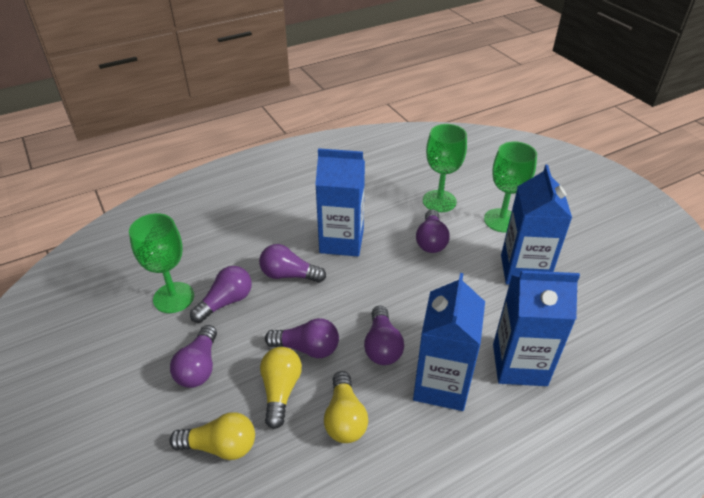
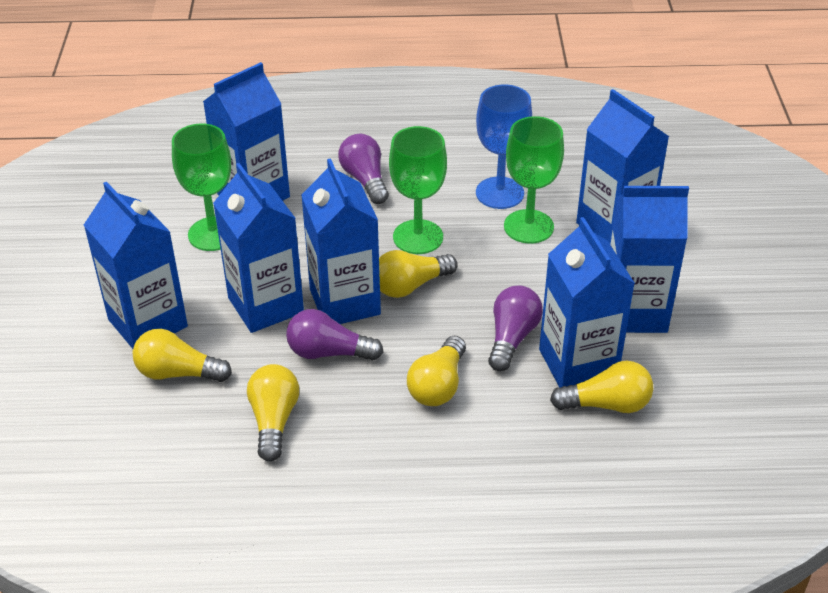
blue carton: 4 -> 7
blue goblet: 0 -> 1
purple light bulb: 6 -> 3
yellow light bulb: 3 -> 5

